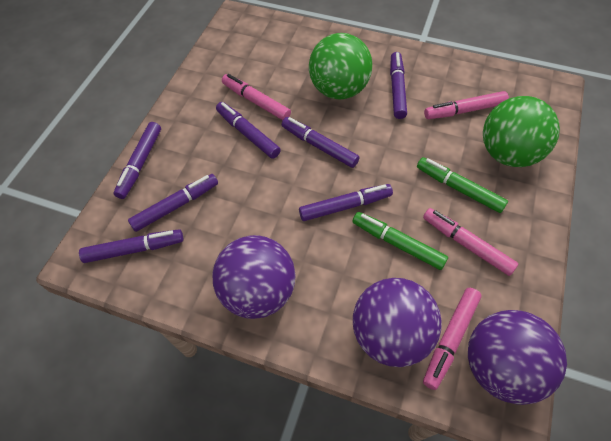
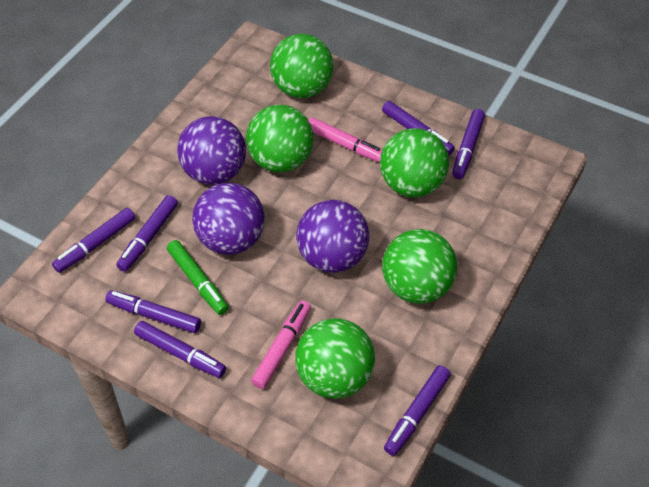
green ball: 2 -> 5
green marker: 2 -> 1
pink marker: 4 -> 2

